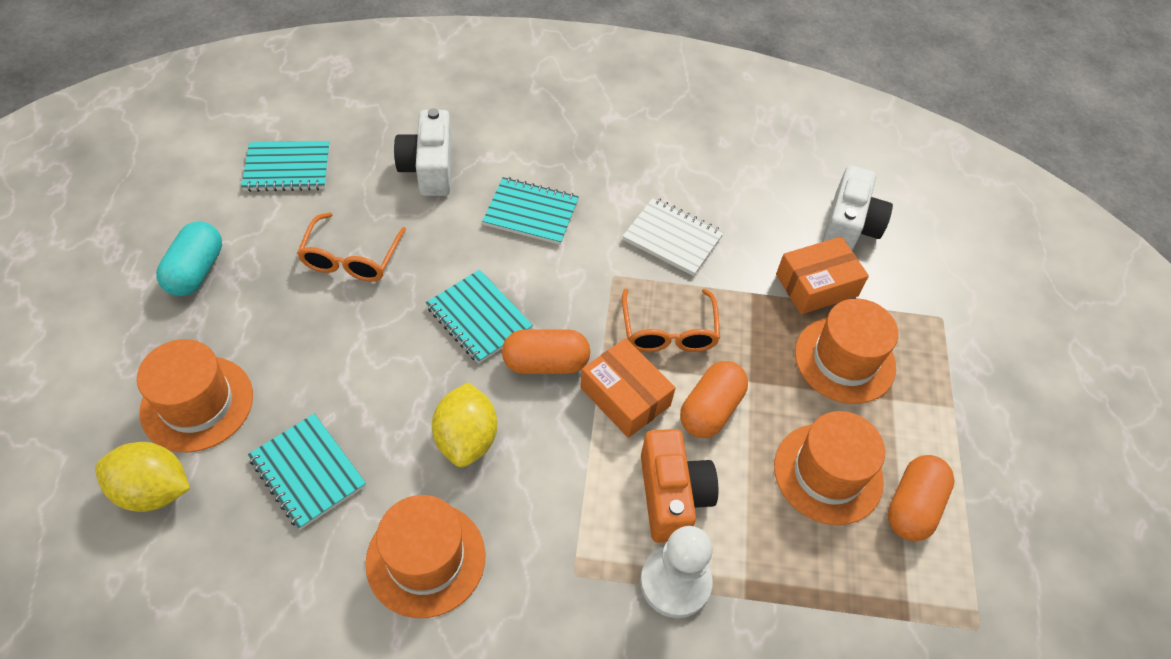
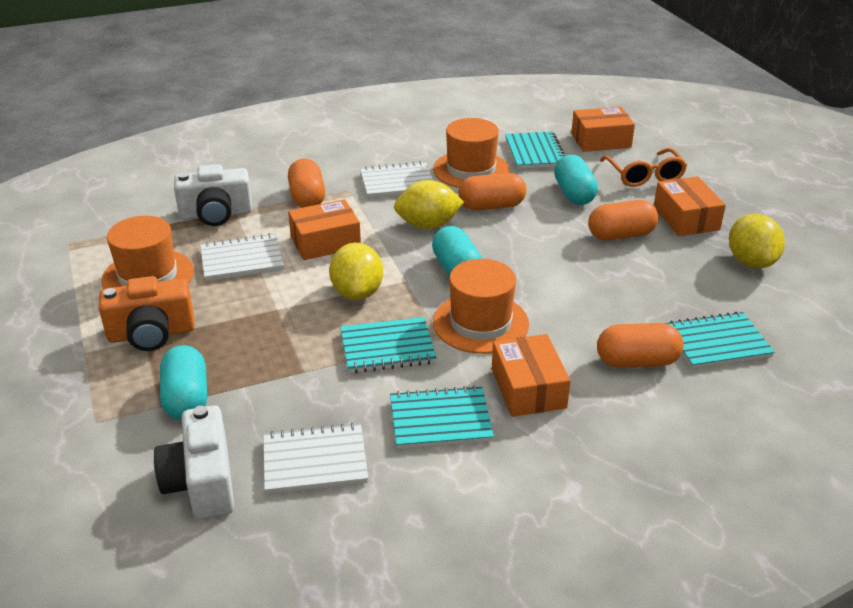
orange box: 2 -> 4
orange capsule: 3 -> 4
orange glasses: 2 -> 1
orange hat: 4 -> 3
turquoise capsule: 1 -> 3
white notebook: 1 -> 3
white pawn: 1 -> 0
yellow lemon: 2 -> 3

